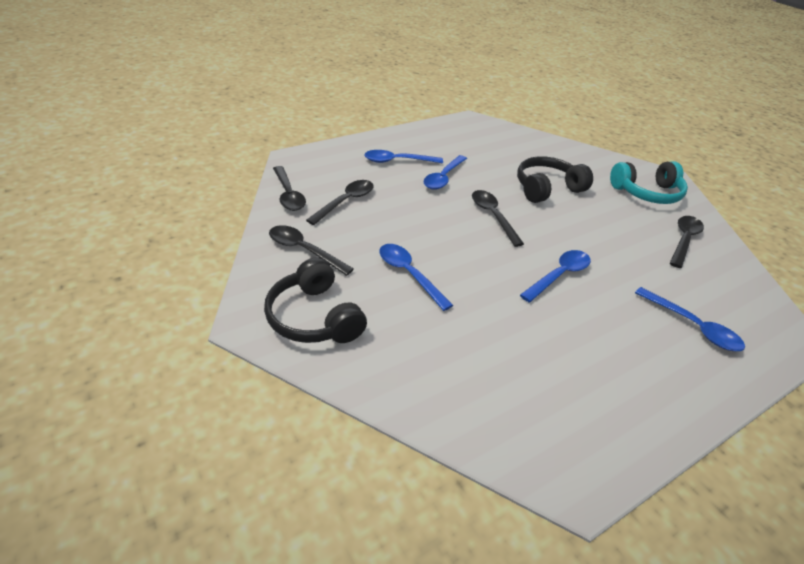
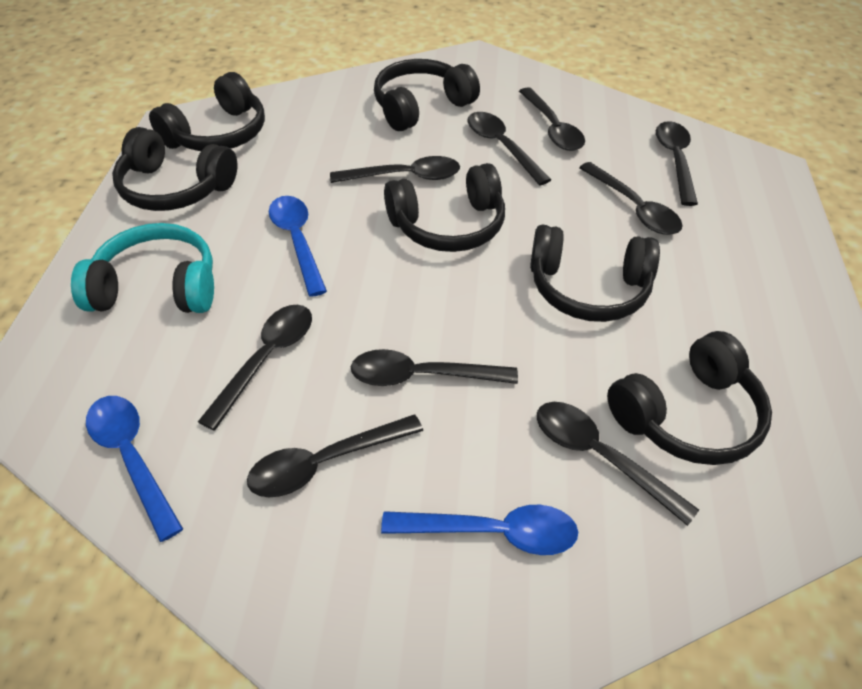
black headphones: 2 -> 6
black spoon: 5 -> 9
blue spoon: 5 -> 3

